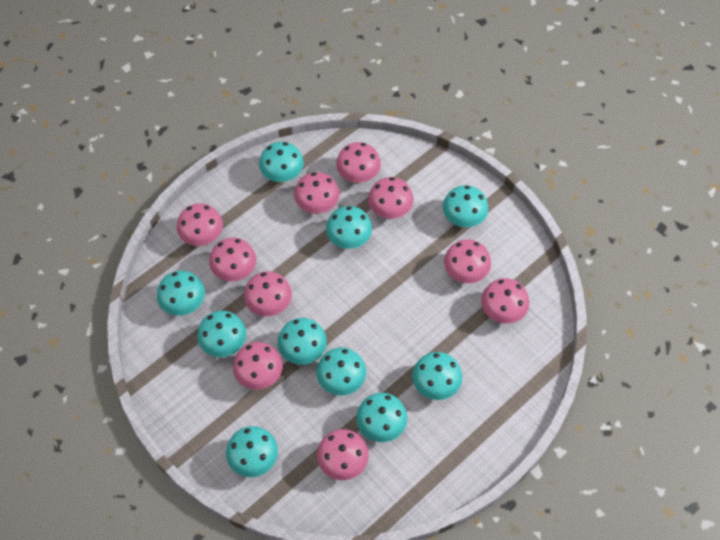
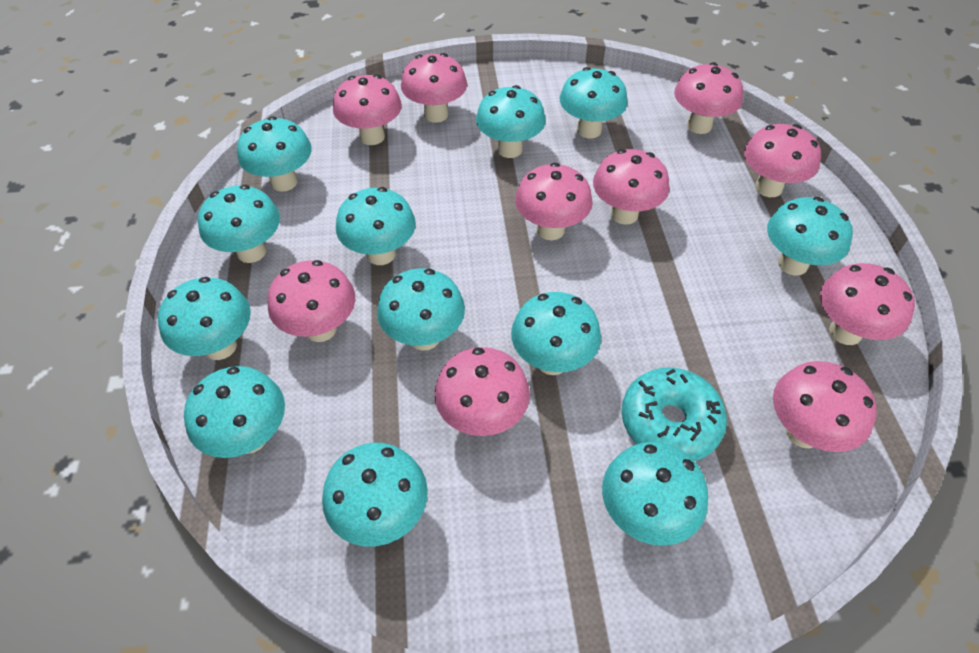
turquoise donut: 0 -> 1
turquoise mushroom: 10 -> 12

